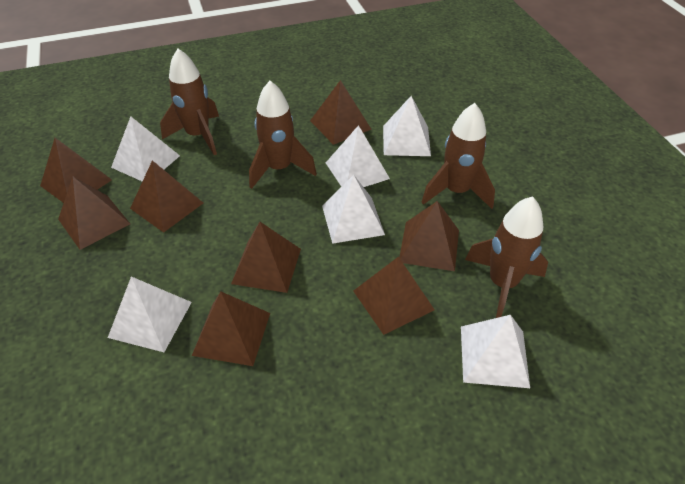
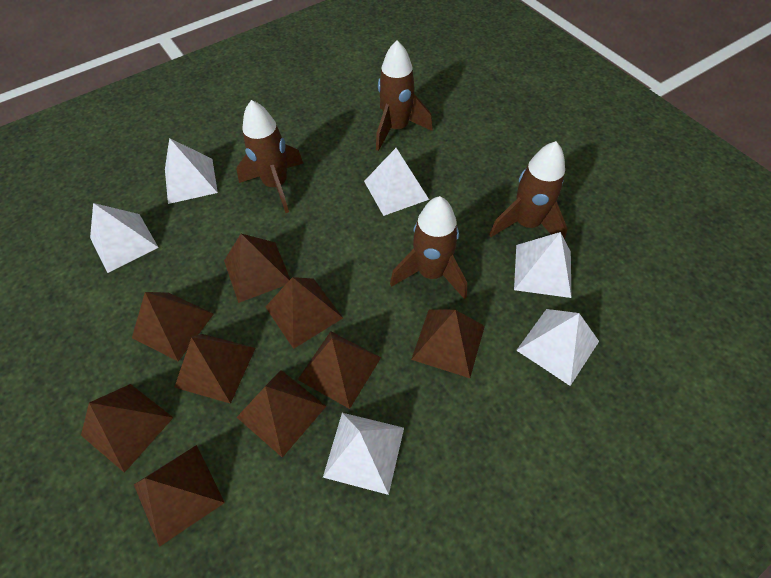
brown pyramid: 8 -> 9

